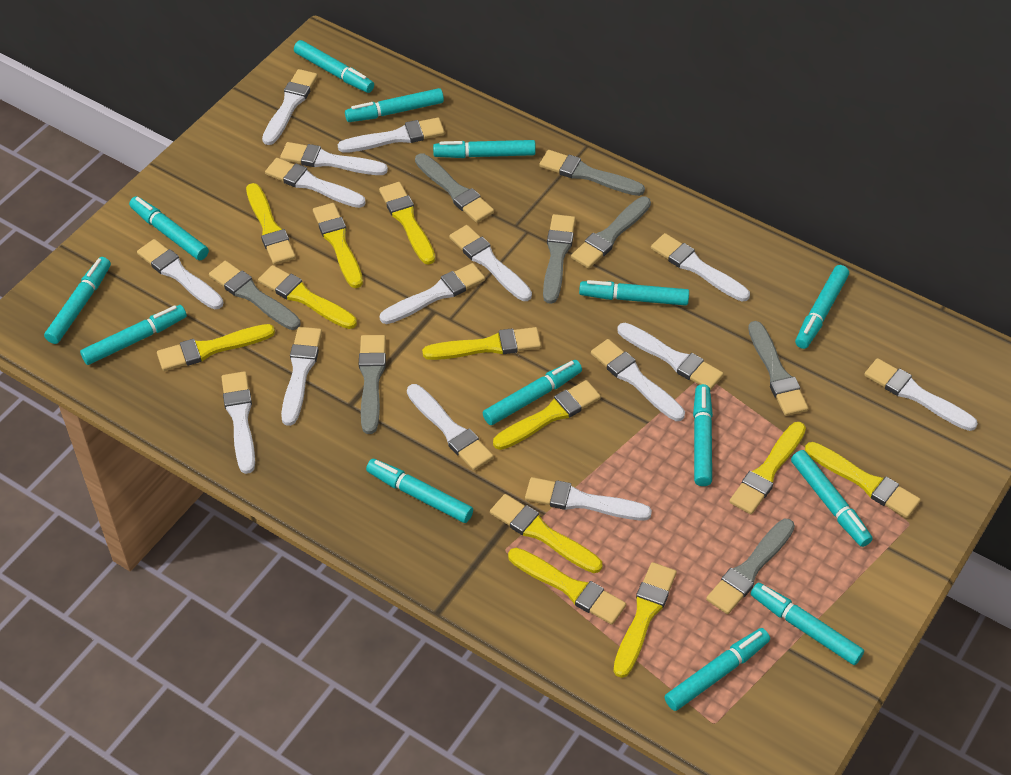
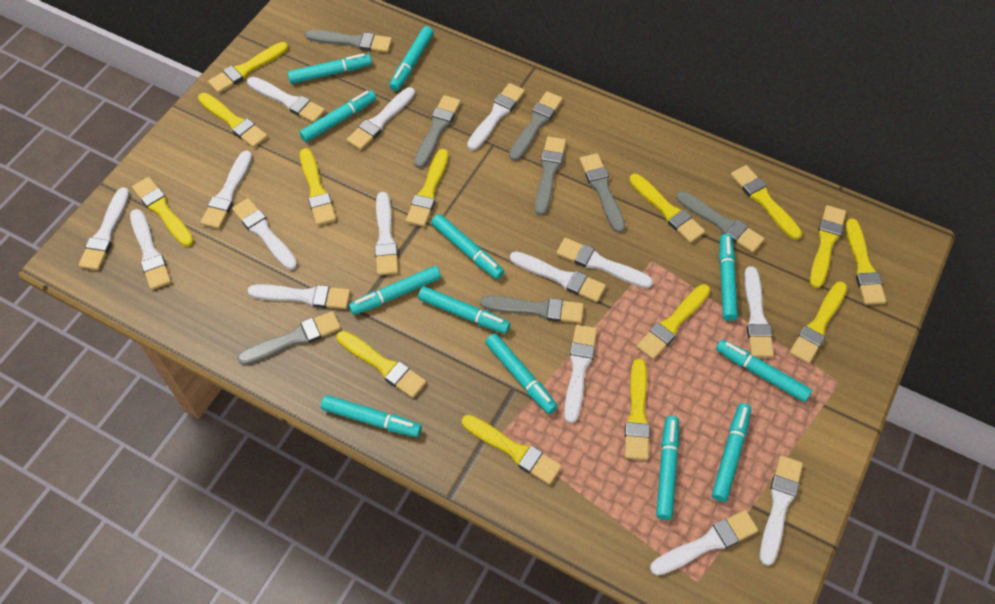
turquoise marker: 14 -> 12
yellow brush: 12 -> 14

